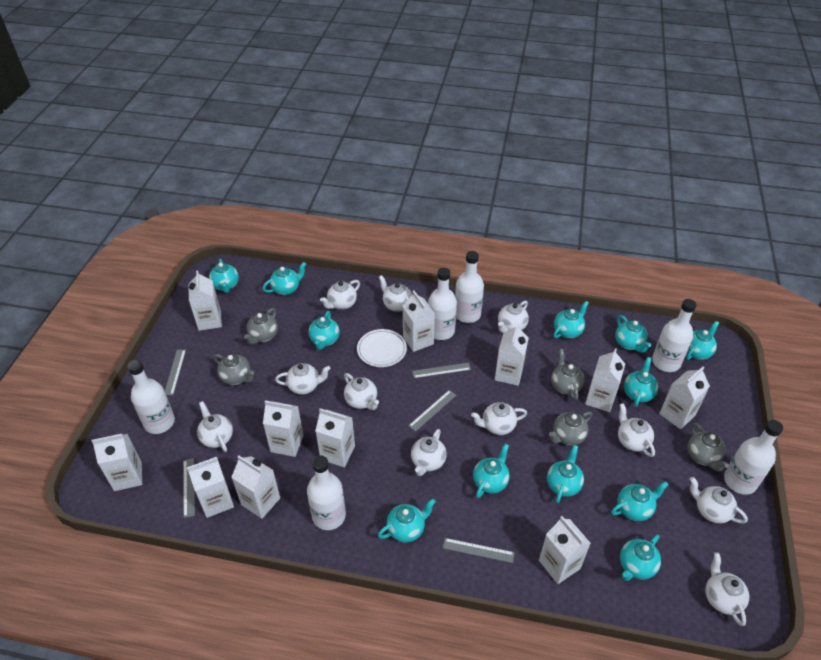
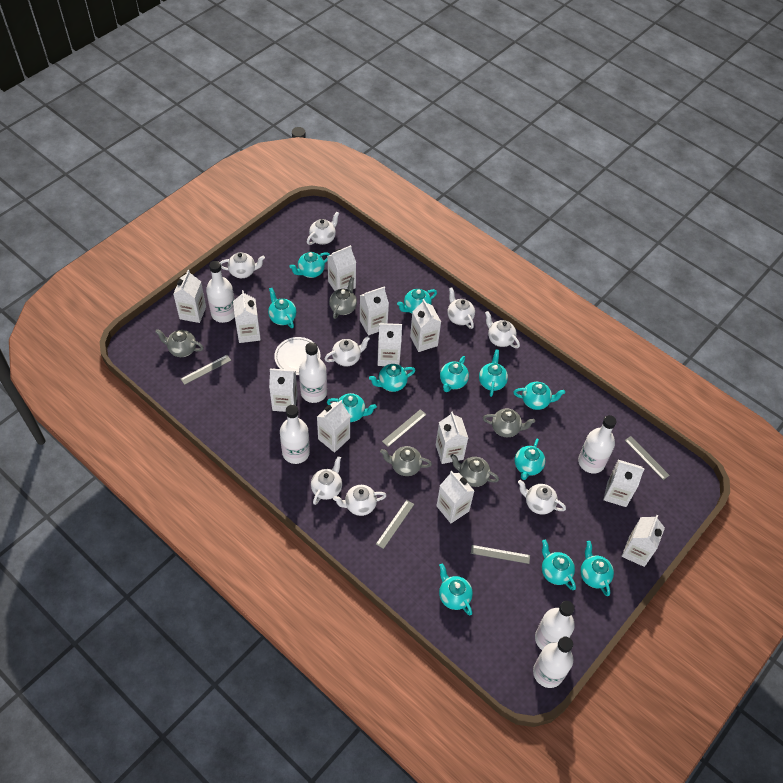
white carton: 11 -> 12
white teapot: 11 -> 8

